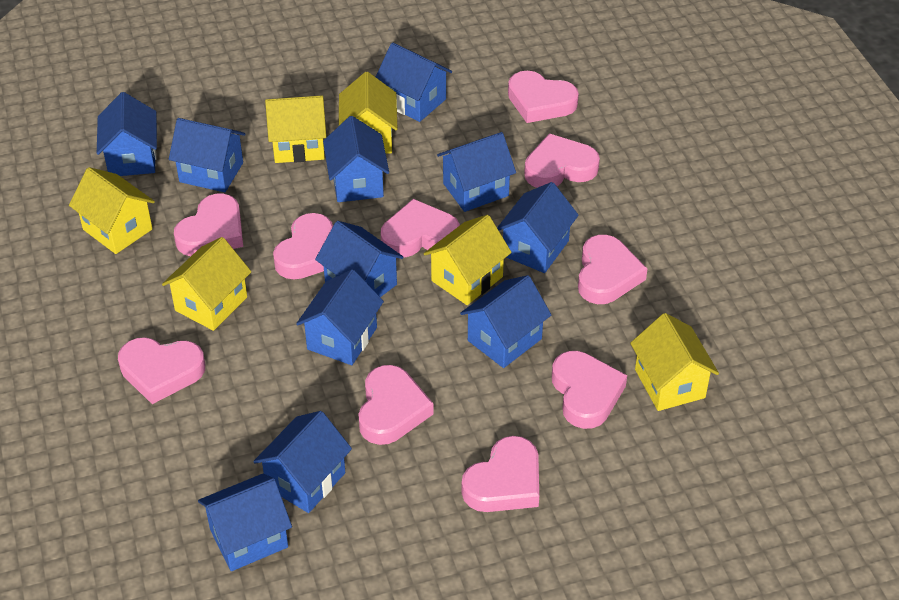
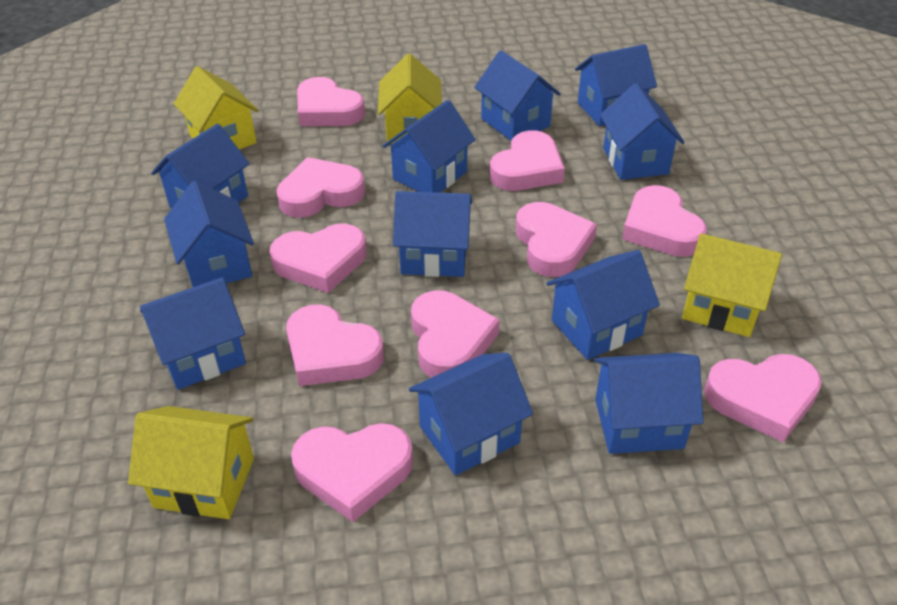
yellow house: 6 -> 4

